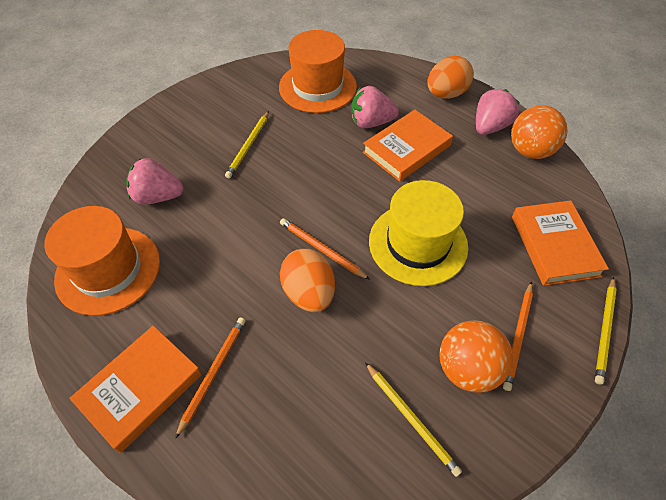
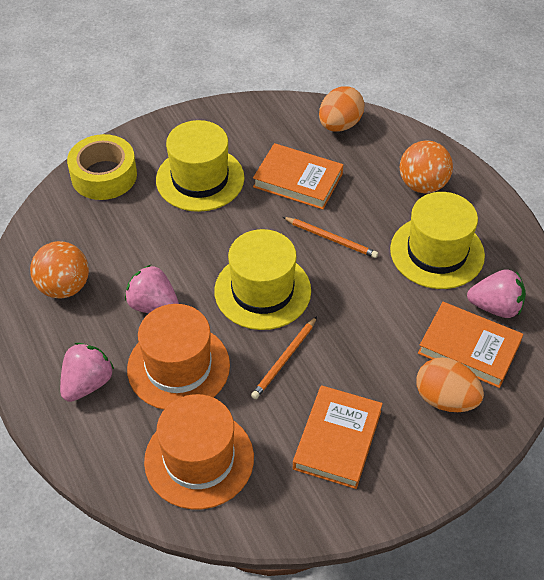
orange pencil: 3 -> 2
yellow hat: 1 -> 3
yellow pencil: 3 -> 0
yellow tape: 0 -> 1

